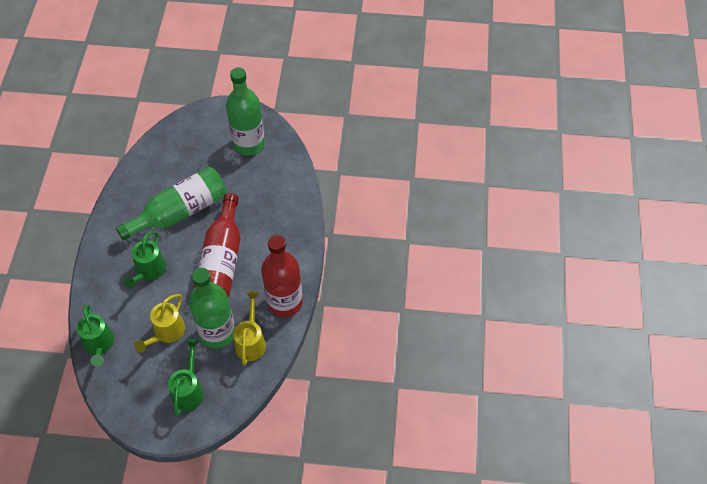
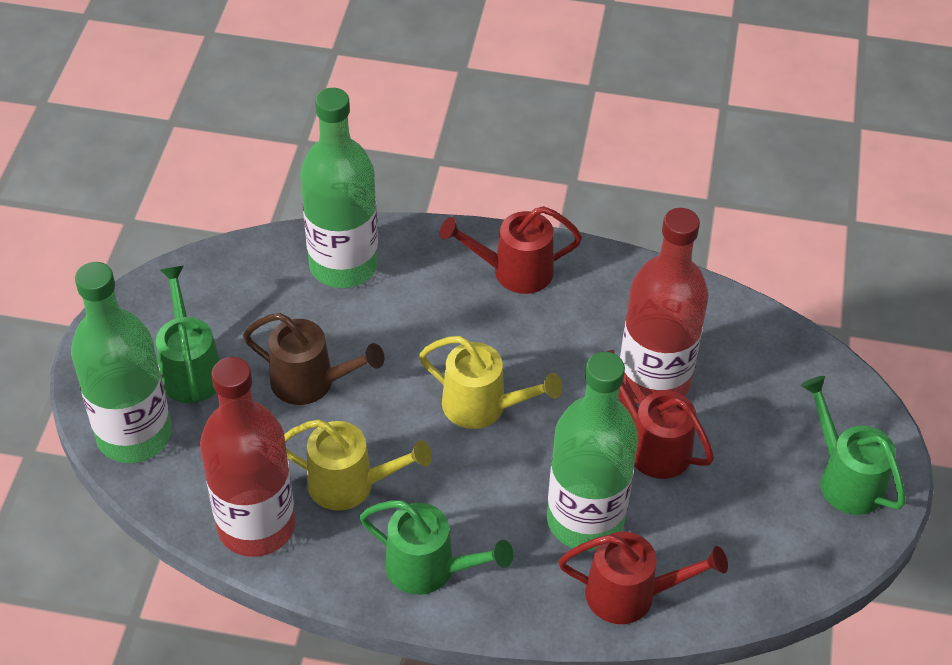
brown watering can: 0 -> 1
red watering can: 0 -> 3

